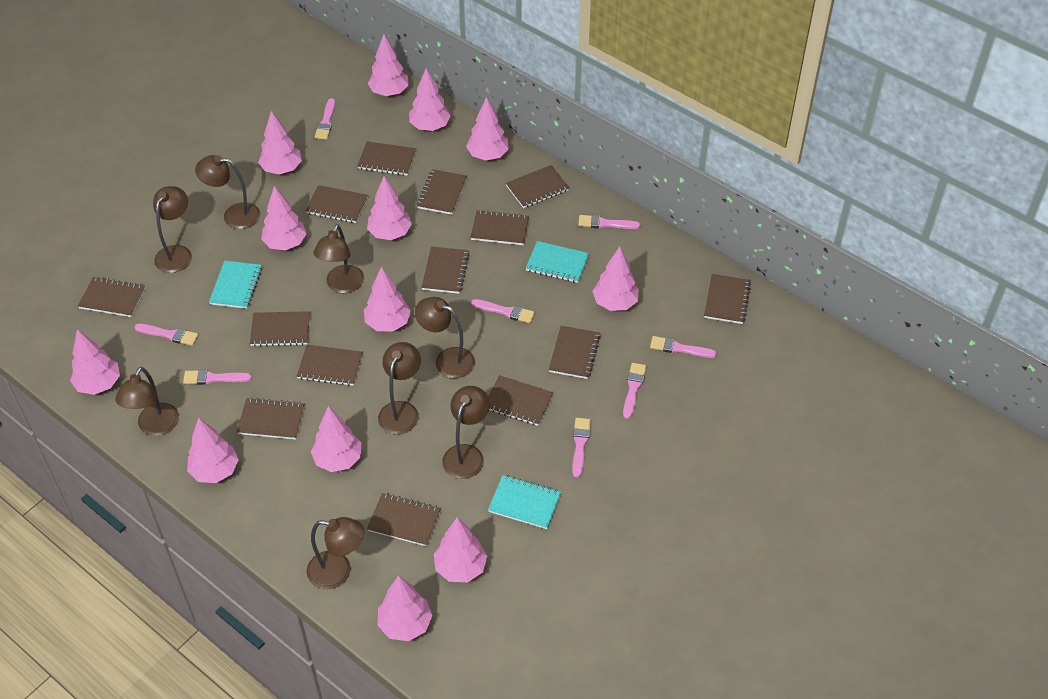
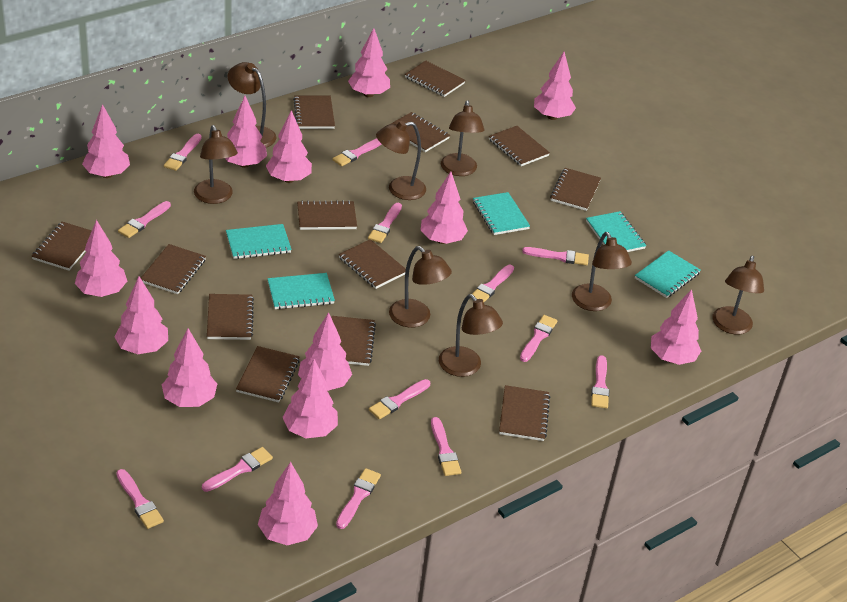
brown notebook: 14 -> 13
pink brush: 8 -> 13
turquoise notebook: 3 -> 5

